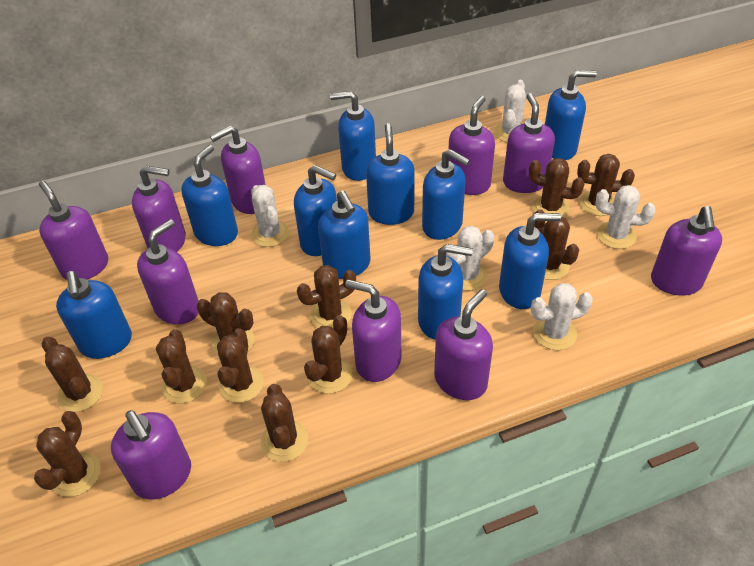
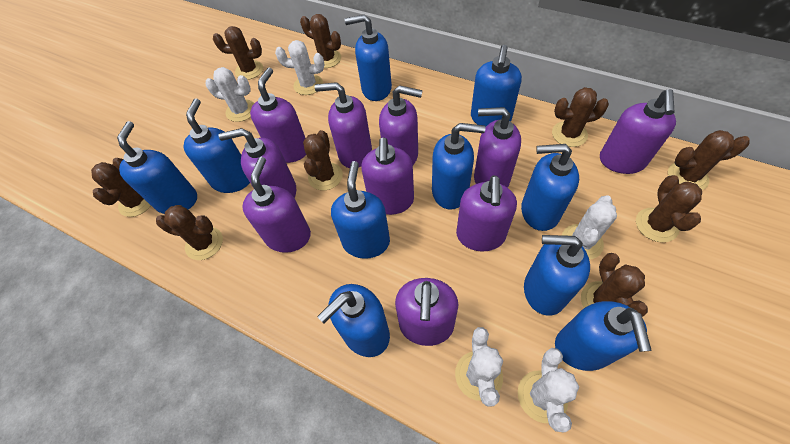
brown cactus: 11 -> 9

